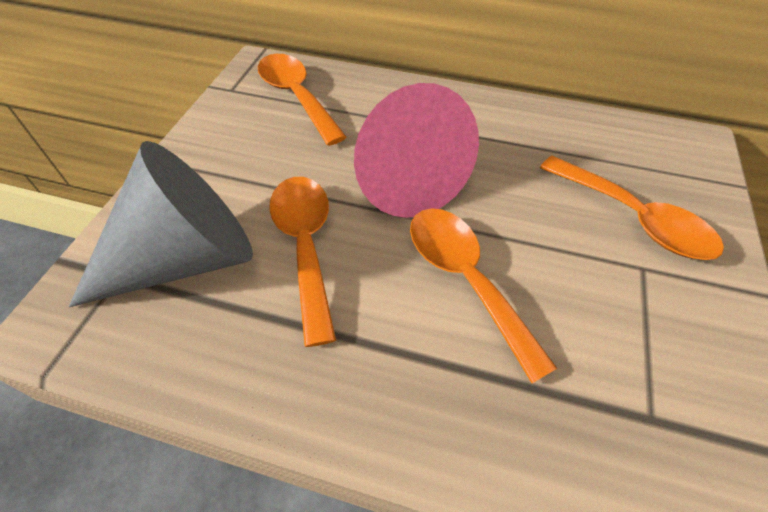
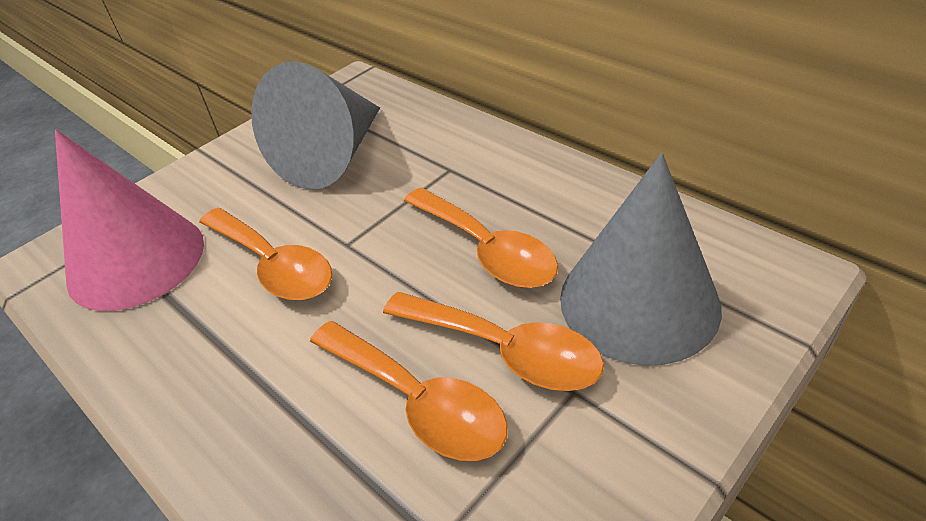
grey cone: 1 -> 2

